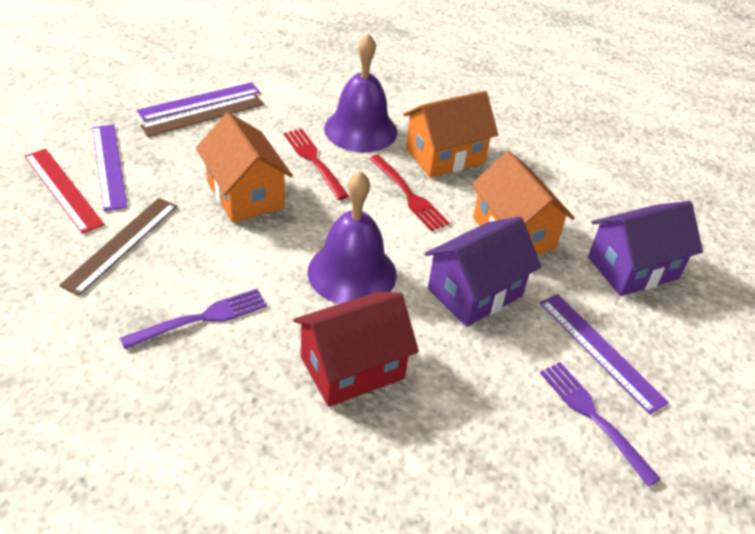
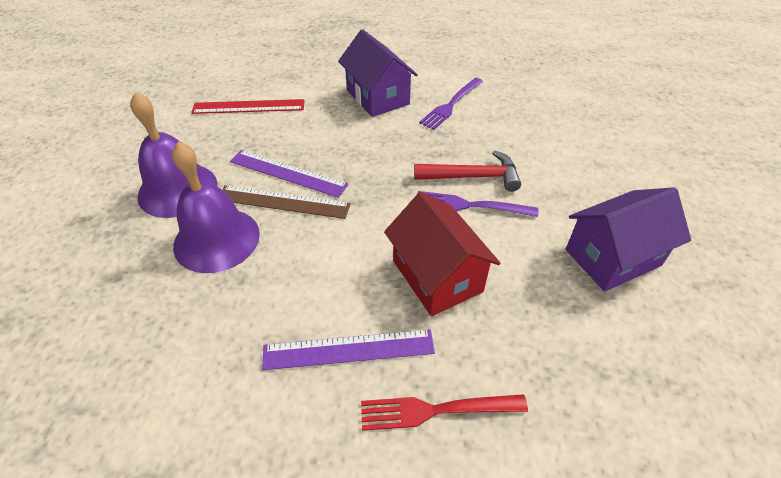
brown ruler: 2 -> 1
orange house: 3 -> 0
purple ruler: 3 -> 2
red fork: 2 -> 1
red hammer: 0 -> 1

